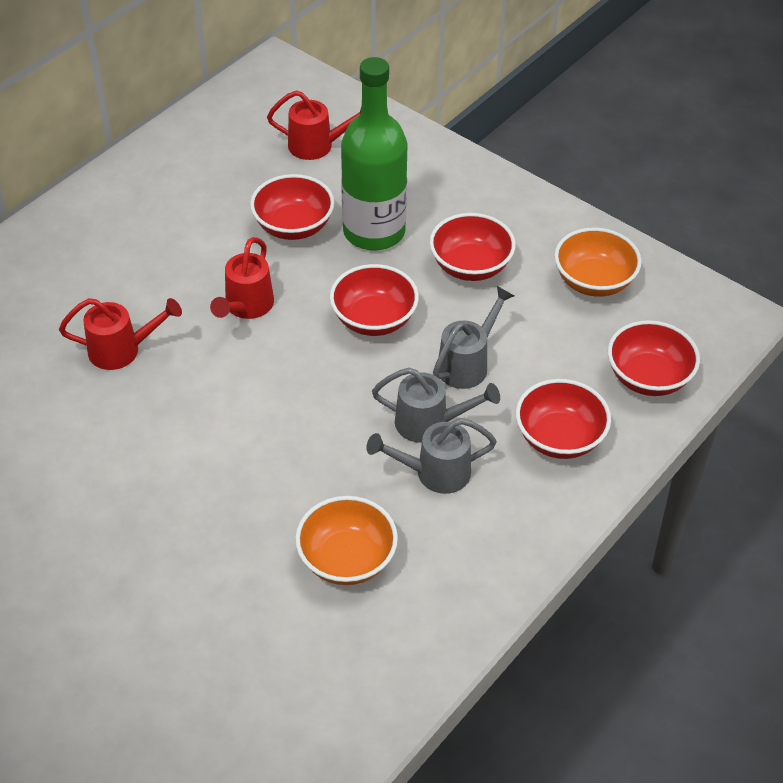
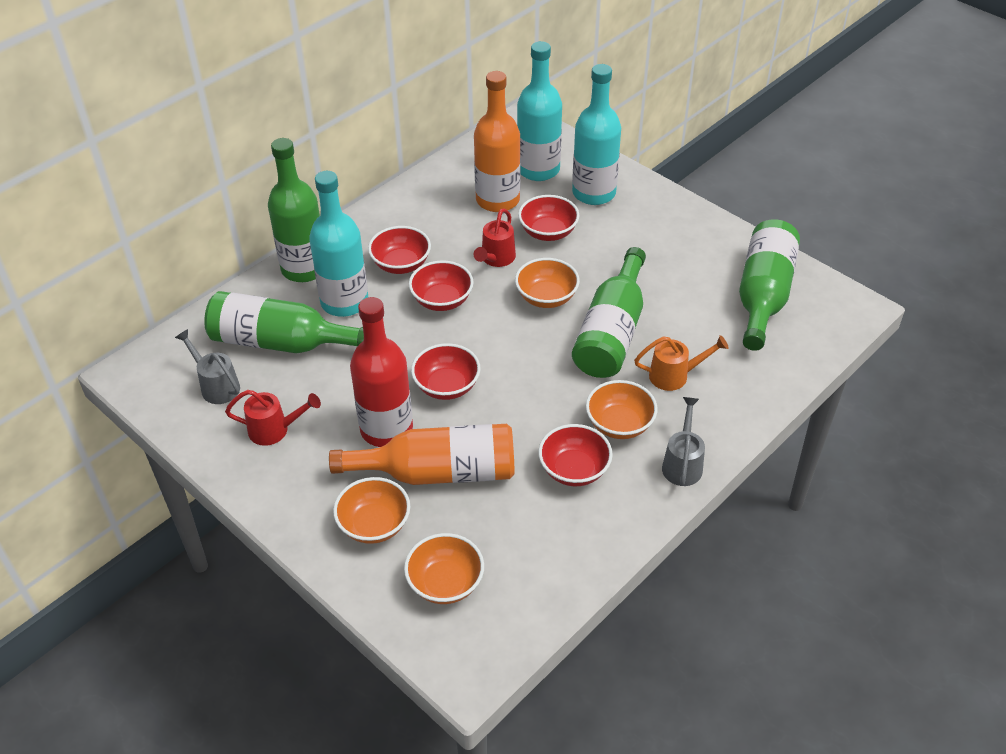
green bottle: 1 -> 4
grey watering can: 3 -> 2
orange bottle: 0 -> 2
orange bowl: 2 -> 4
orange watering can: 0 -> 1
red bottle: 0 -> 1
red watering can: 3 -> 2
turquoise bottle: 0 -> 3

